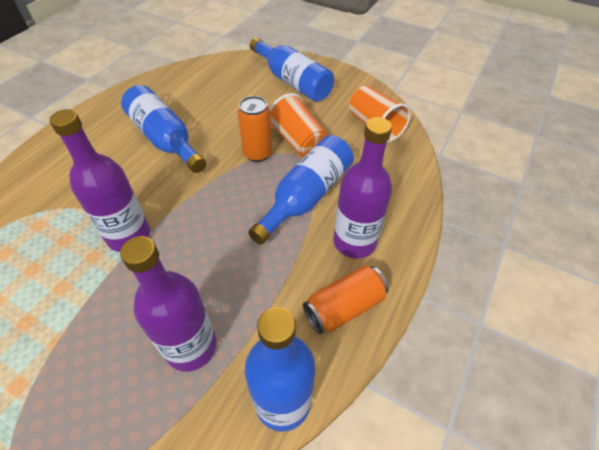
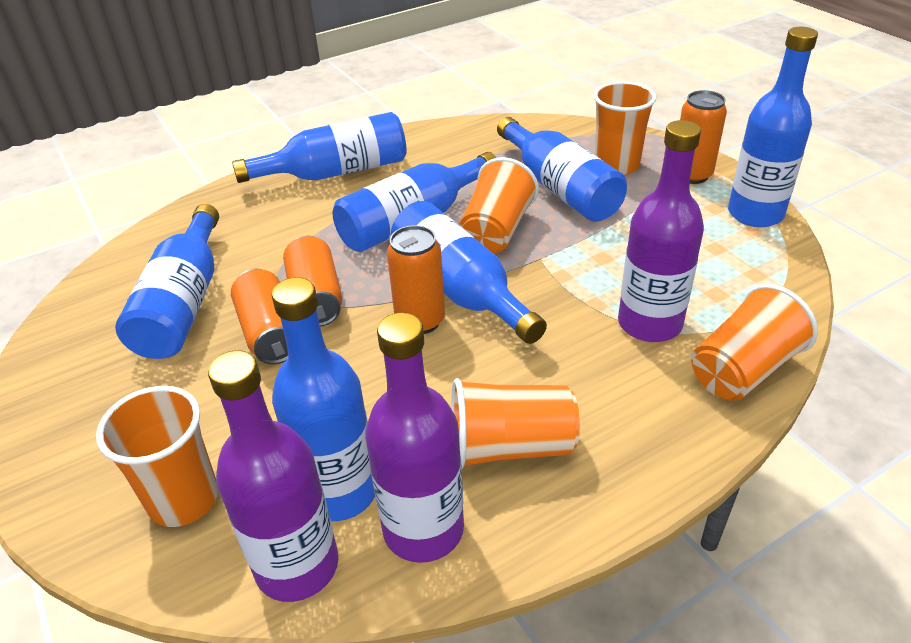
blue bottle: 4 -> 7
orange can: 2 -> 4
orange cup: 2 -> 5

